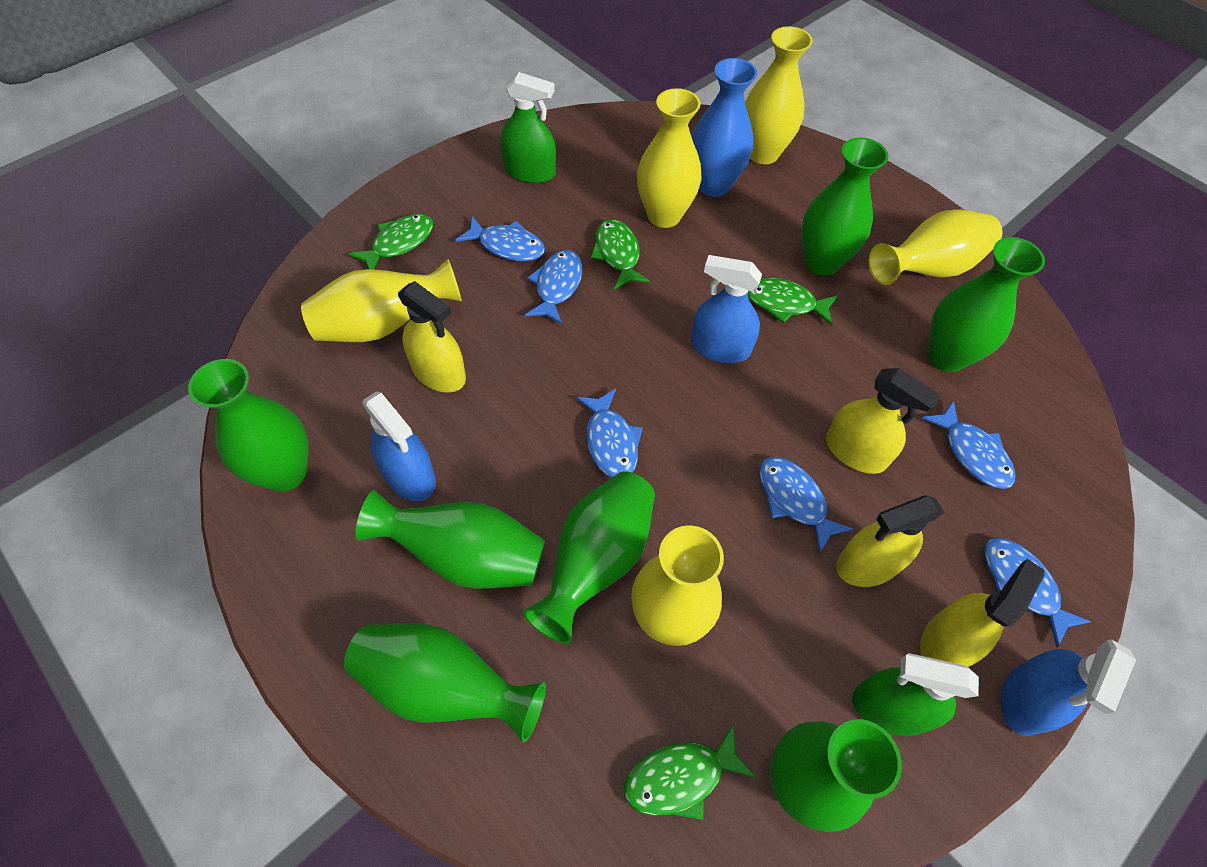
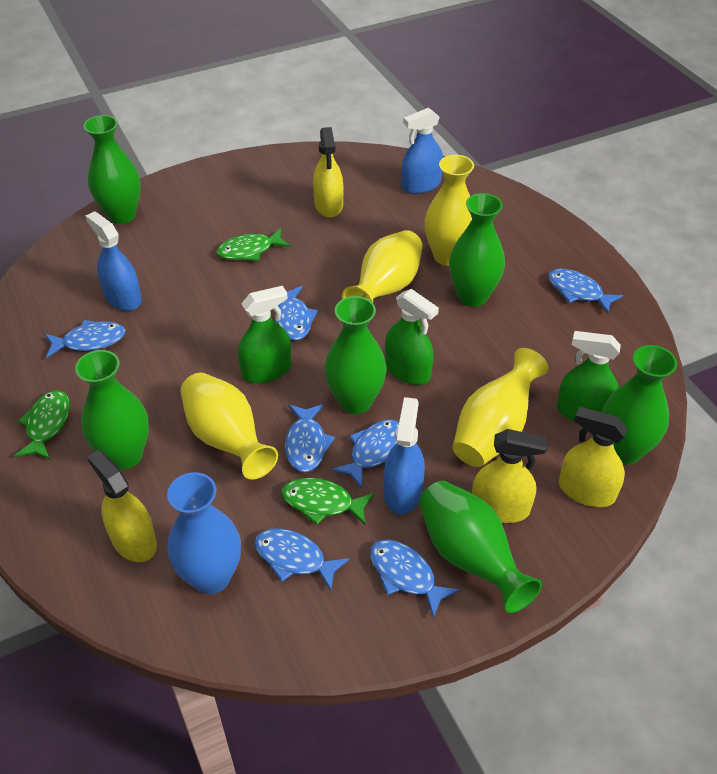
blue fish: 6 -> 7
green fish: 4 -> 3
green spray bottle: 2 -> 3
green vase: 7 -> 6
yellow vase: 5 -> 4

